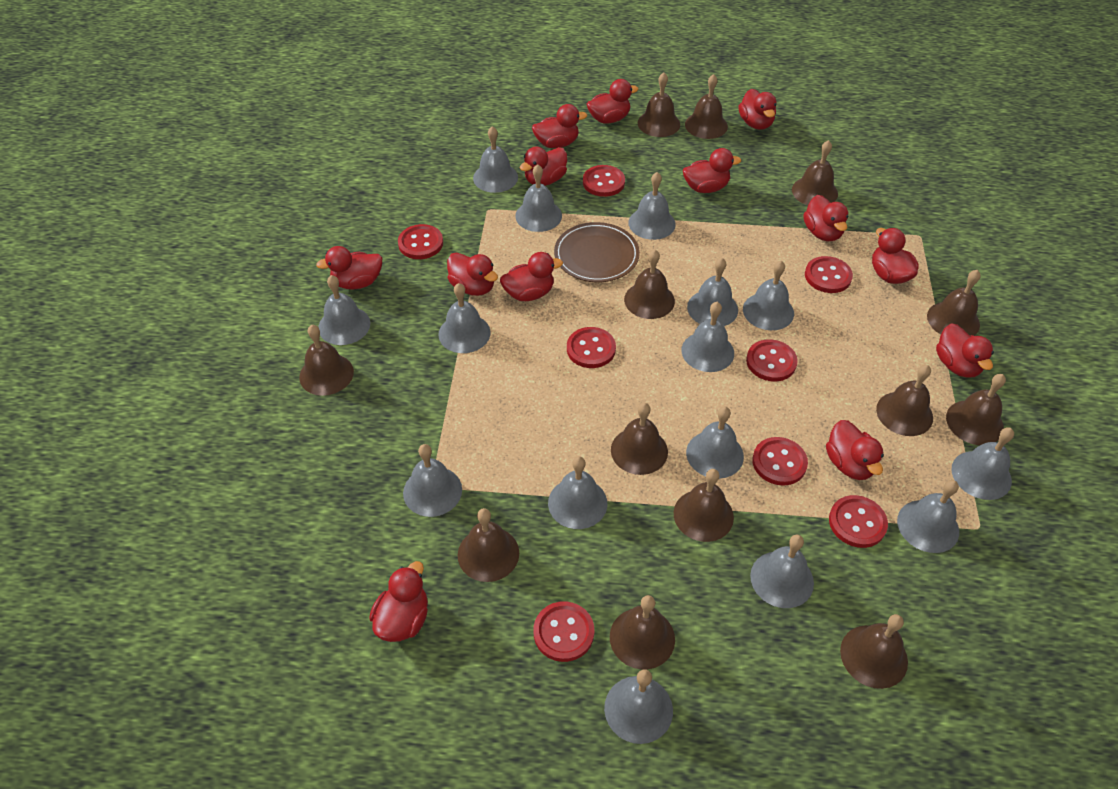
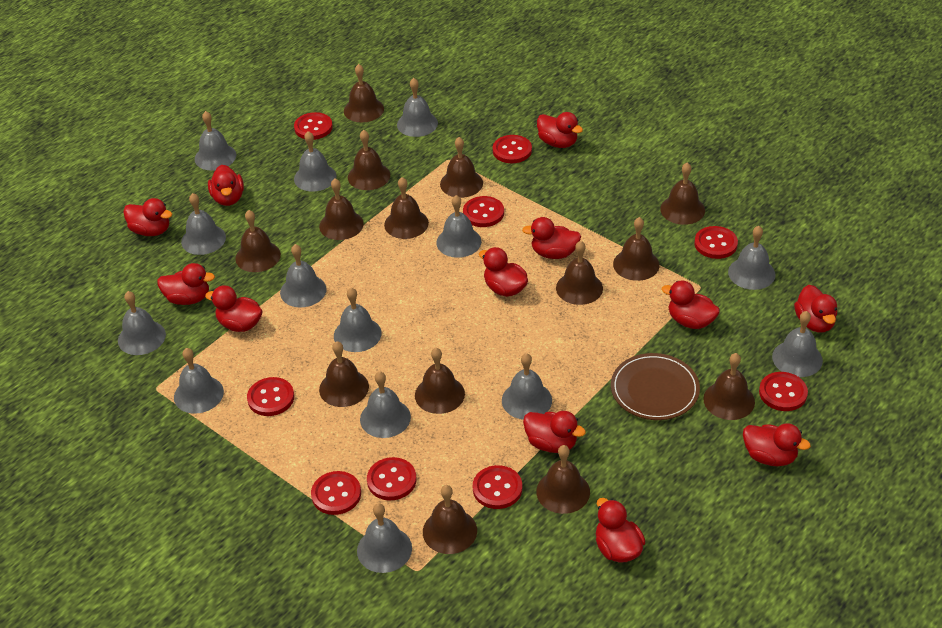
brown bell: 13 -> 14
grey bell: 15 -> 14
red button: 8 -> 9
red duck: 13 -> 12

